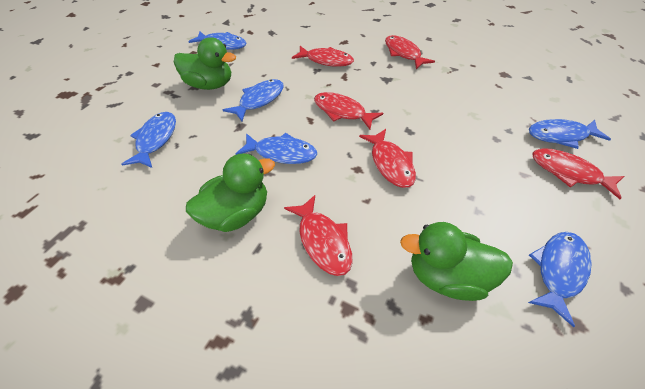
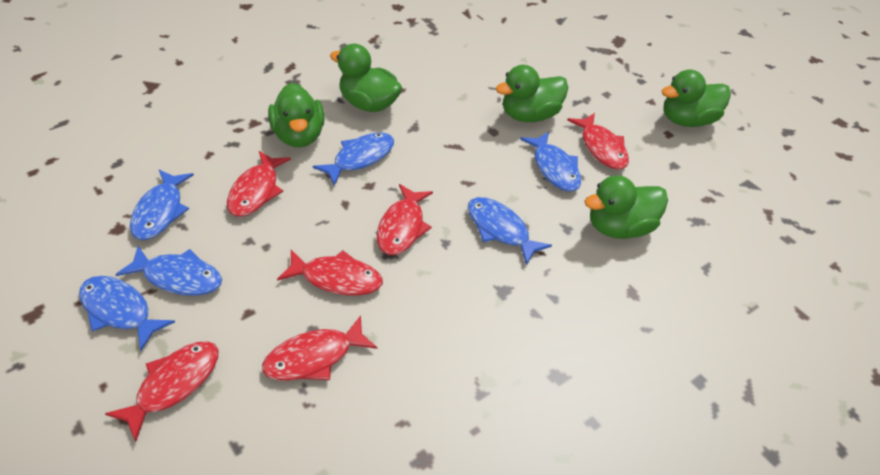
green duck: 3 -> 5

